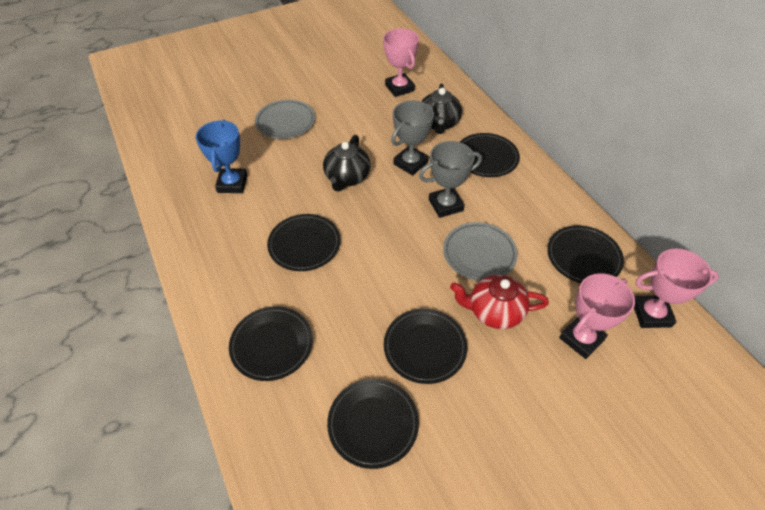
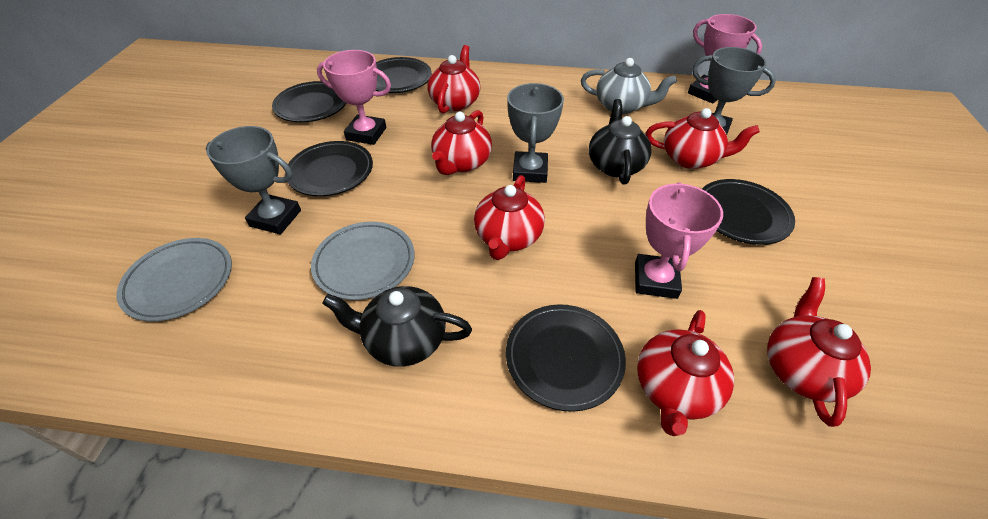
black plate: 6 -> 5
blue trophy: 1 -> 0
grey teapot: 0 -> 1
grey trophy: 2 -> 3
red teapot: 1 -> 6

